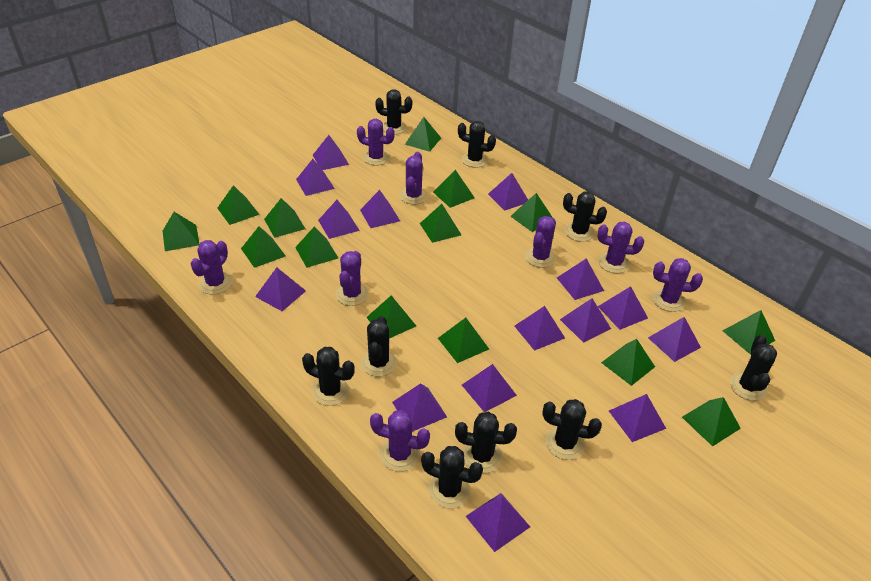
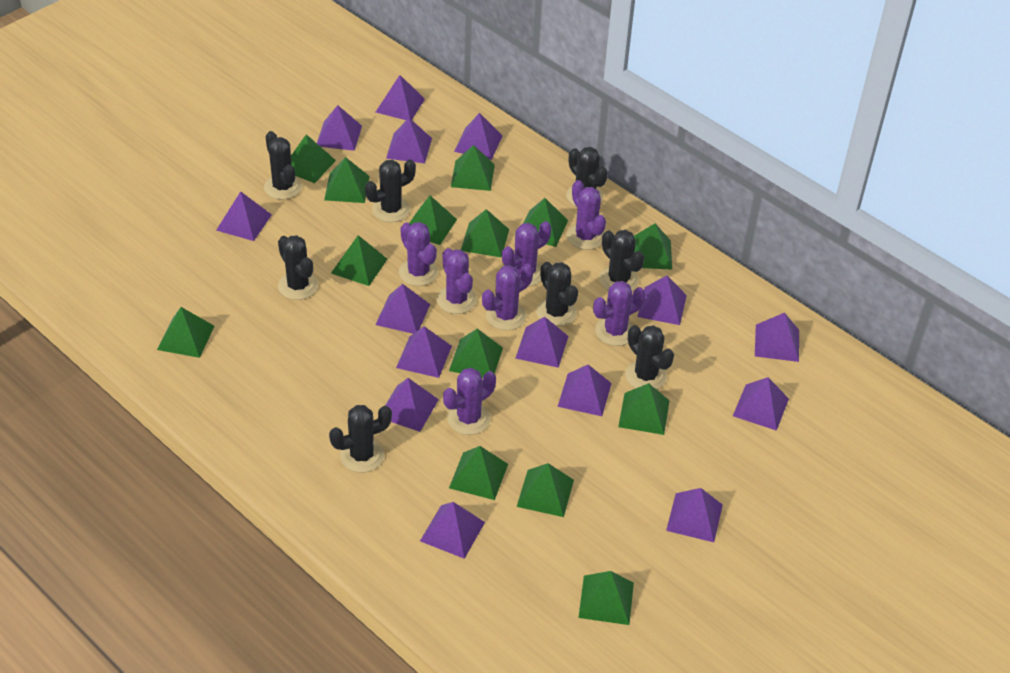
black cactus: 9 -> 8
purple cactus: 8 -> 7

